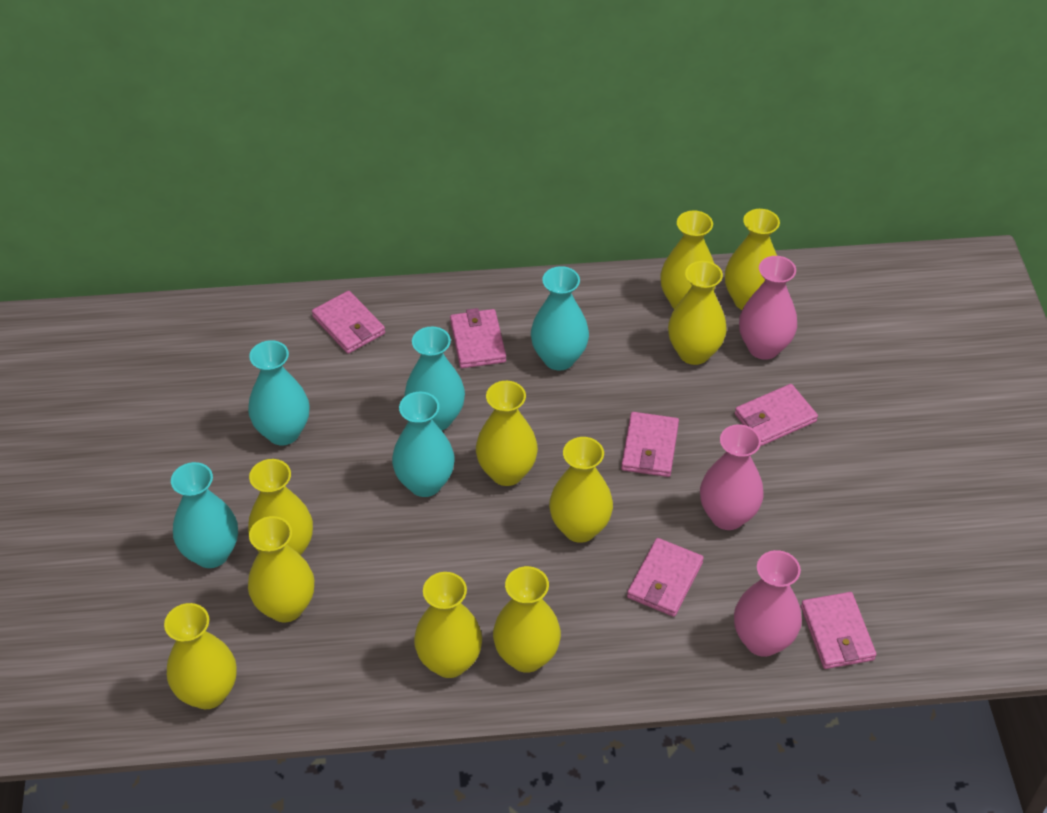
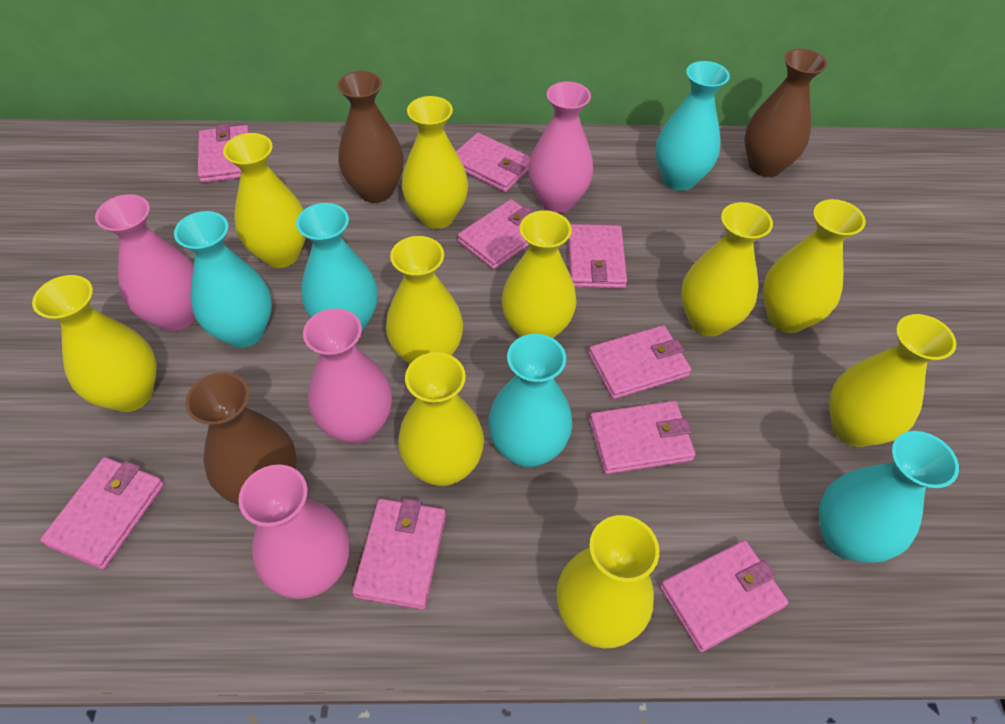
brown vase: 0 -> 3
pink vase: 3 -> 4
pink wallet: 6 -> 9

